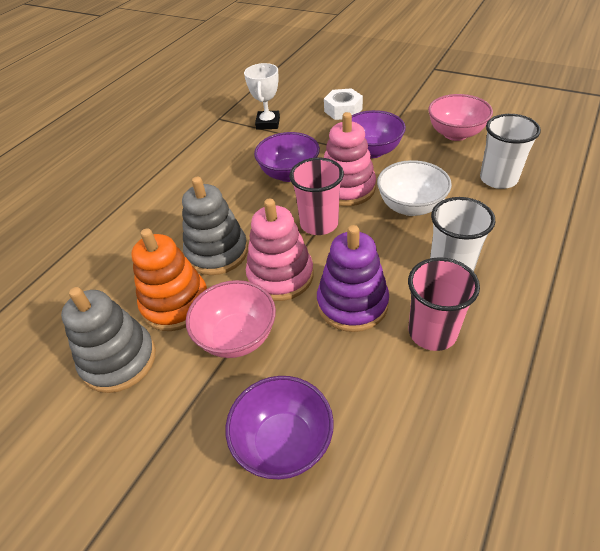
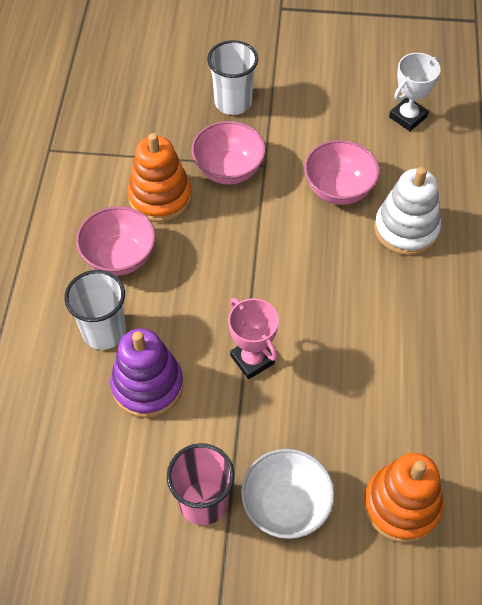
grey stacking toy: 2 -> 0
orange stacking toy: 1 -> 2
pink bowl: 2 -> 3
pink cup: 2 -> 1
pink stacking toy: 2 -> 0
pink trophy: 0 -> 1
purple bowl: 3 -> 0
white nut: 1 -> 0
white stacking toy: 0 -> 1

